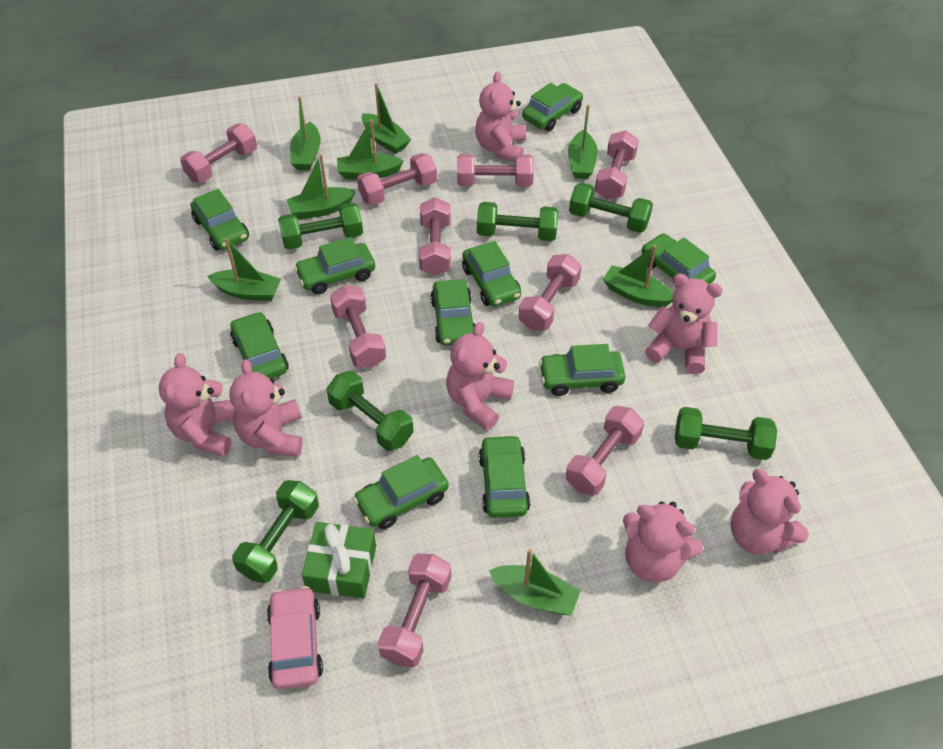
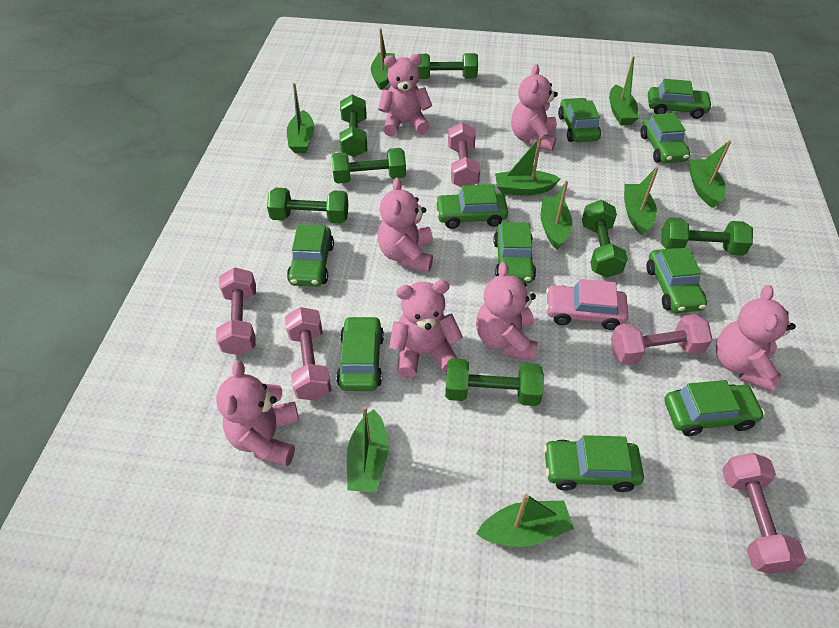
green boat: 8 -> 9
green dumbbell: 6 -> 7
green gift: 1 -> 0
pink dumbbell: 9 -> 5

